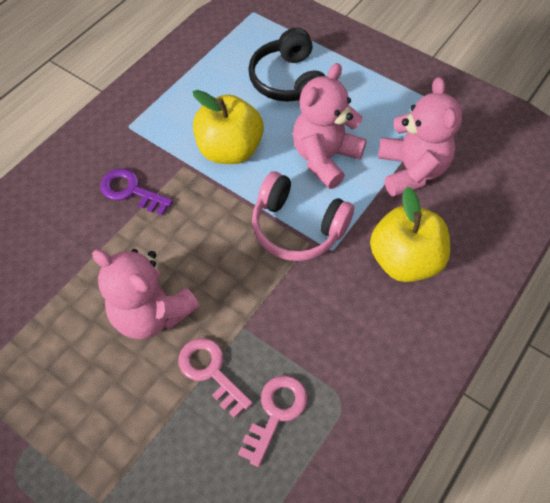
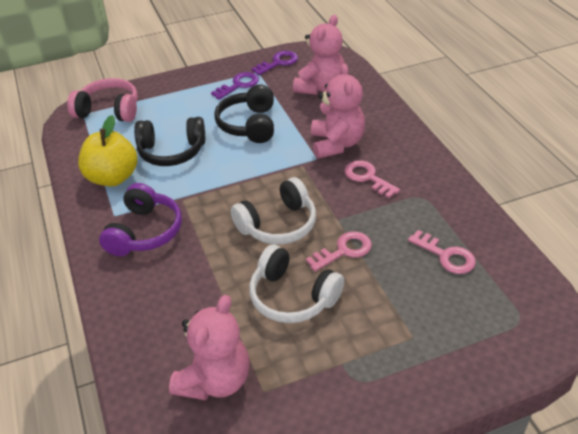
black headphones: 1 -> 2
pink key: 2 -> 3
purple headphones: 0 -> 1
purple key: 1 -> 2
white headphones: 0 -> 2
yellow apple: 2 -> 1

